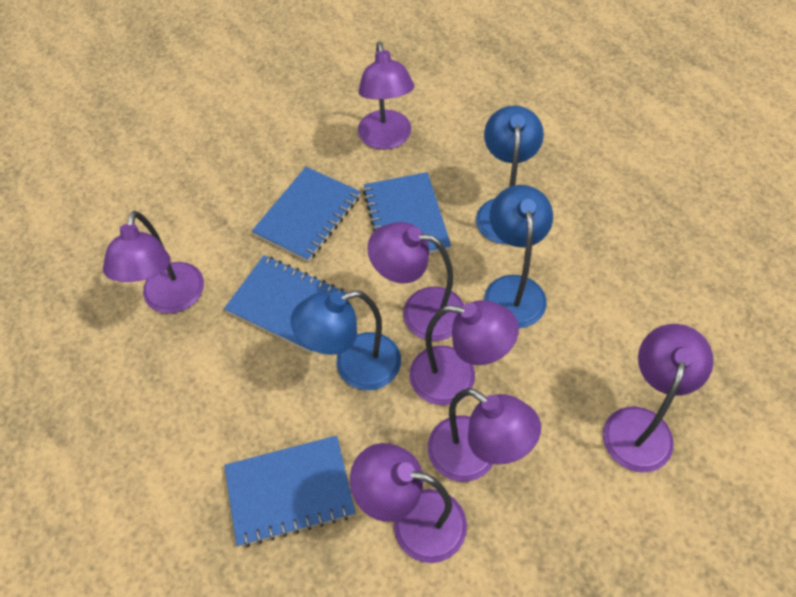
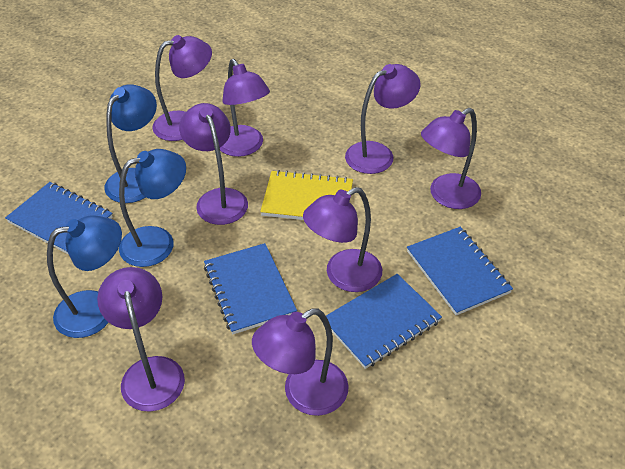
purple lamp: 7 -> 8
yellow notebook: 0 -> 1

